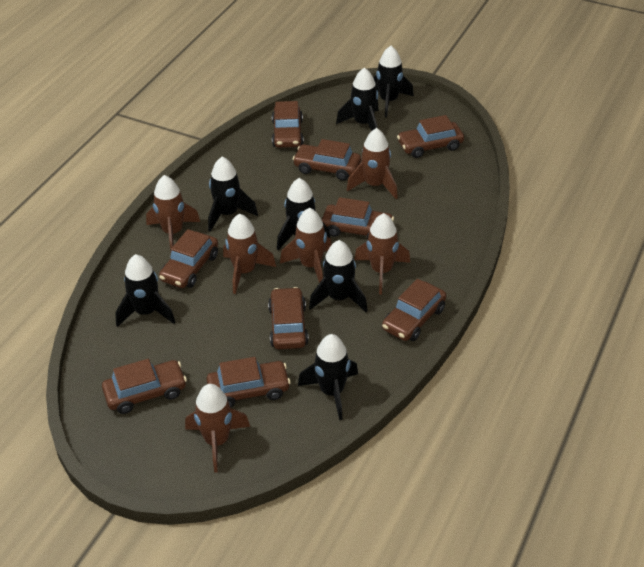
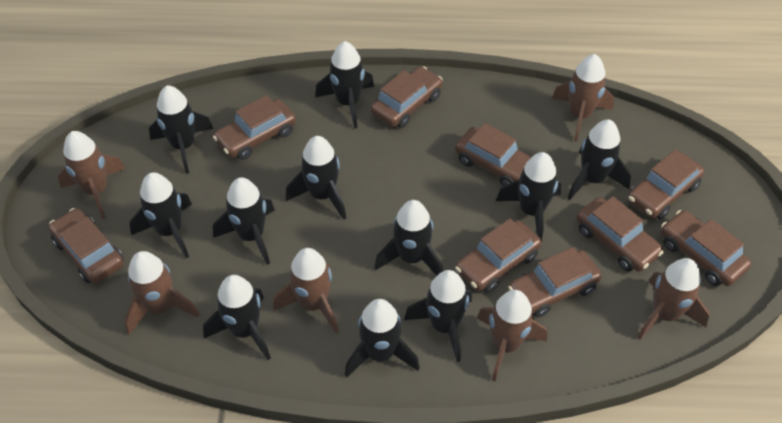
black rocket: 7 -> 11

